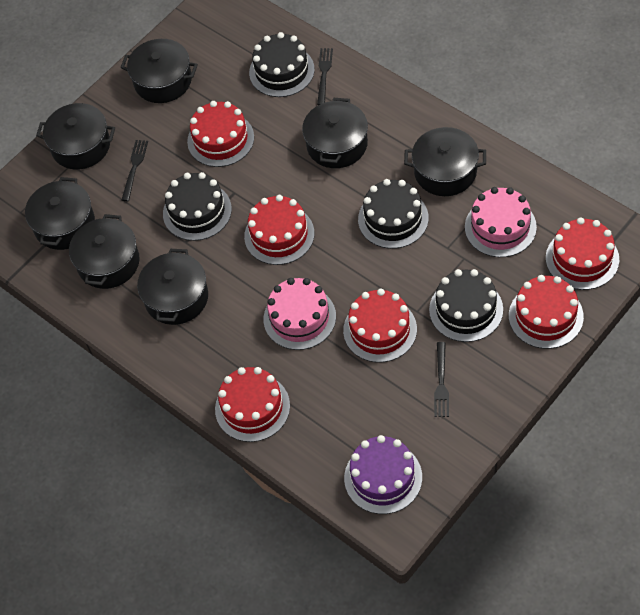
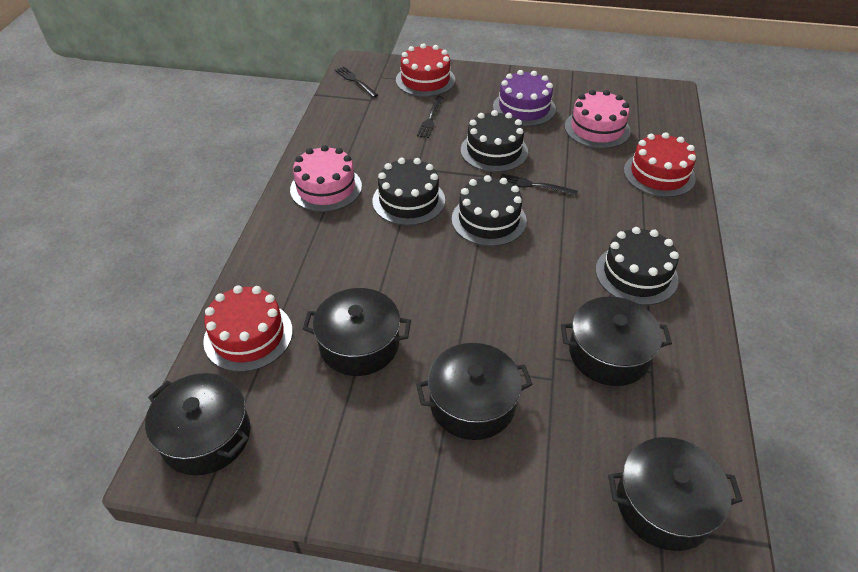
black pot: 7 -> 5
red cake: 6 -> 3

